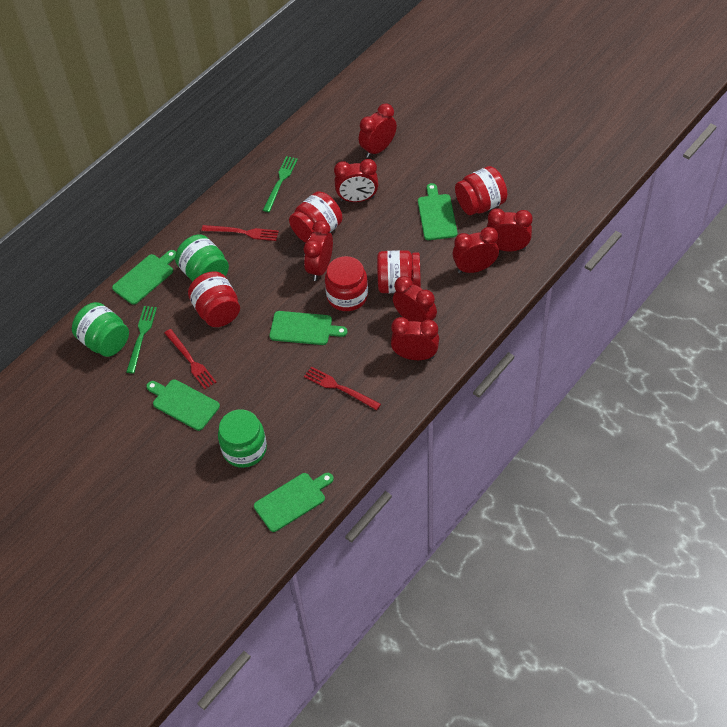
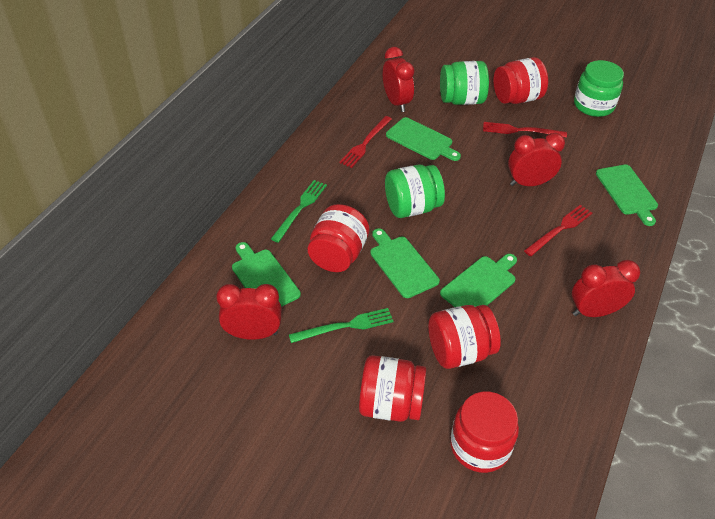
red clock: 7 -> 4

